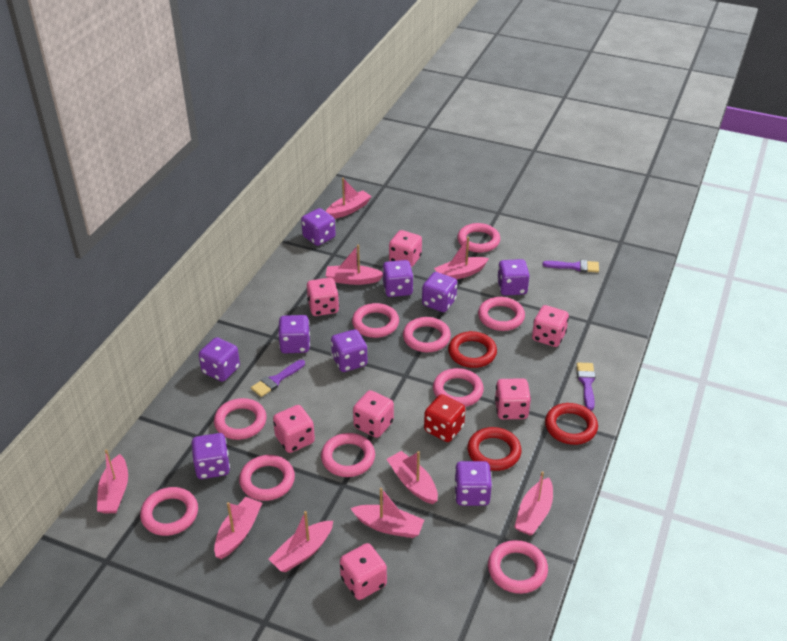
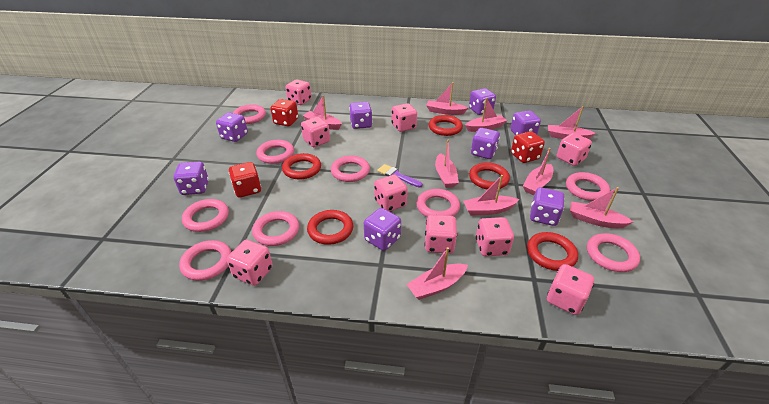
pink dice: 7 -> 9
pink ring: 10 -> 9
purple brush: 3 -> 1
purple dice: 9 -> 8
red dice: 1 -> 3
red ring: 3 -> 5

